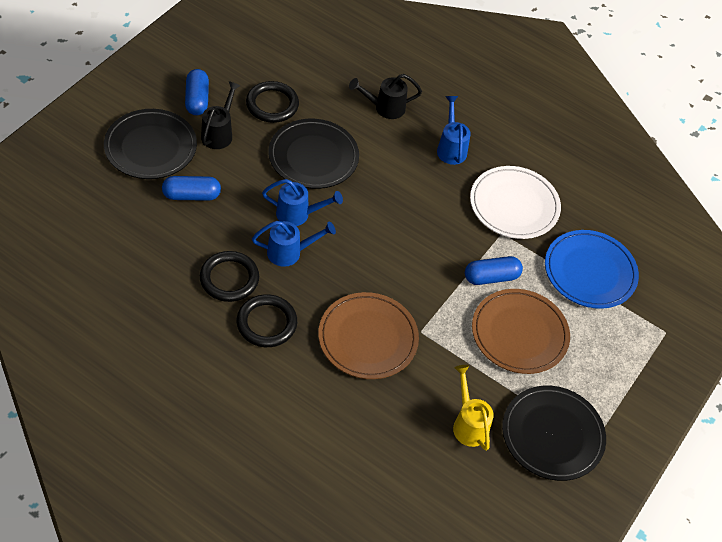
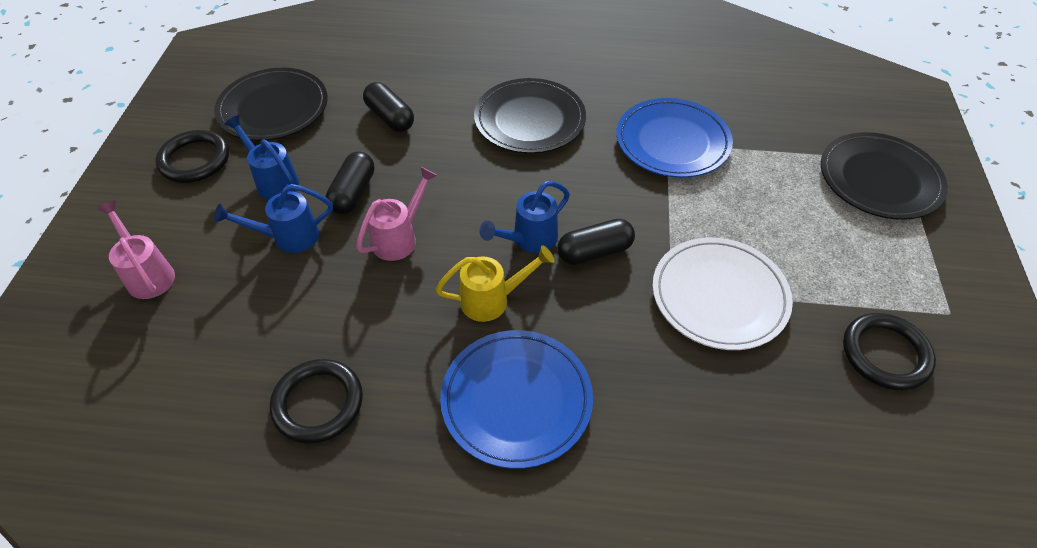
black capsule: 0 -> 3
black watering can: 2 -> 0
blue capsule: 3 -> 0
blue plate: 1 -> 2
brown plate: 2 -> 0
pink watering can: 0 -> 2

